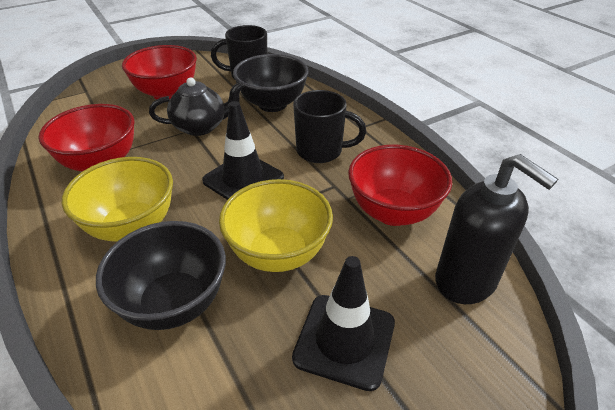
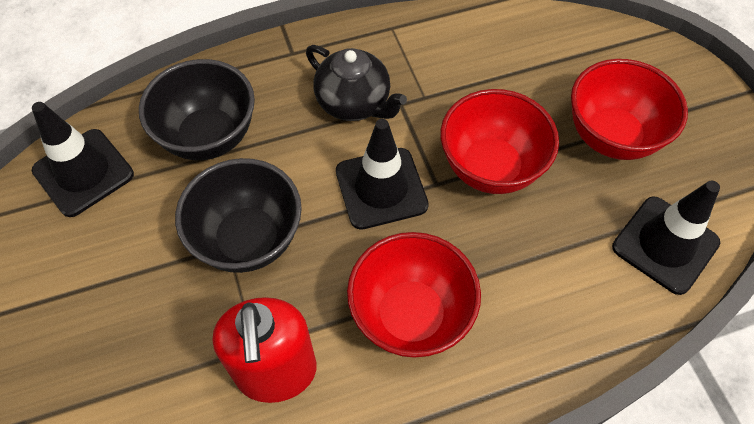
black mug: 2 -> 0
black soap dispenser: 1 -> 0
black traffic cone: 2 -> 3
red soap dispenser: 0 -> 1
yellow bowl: 2 -> 0

